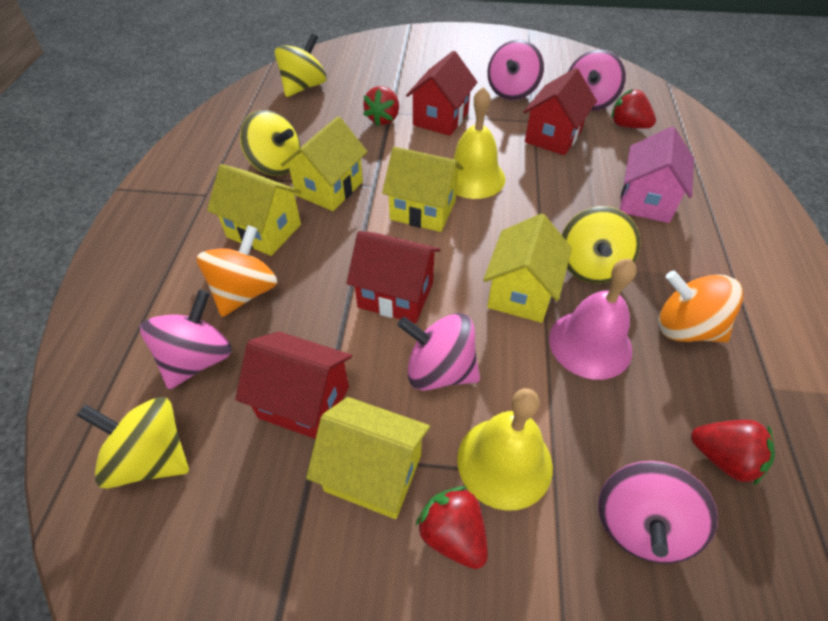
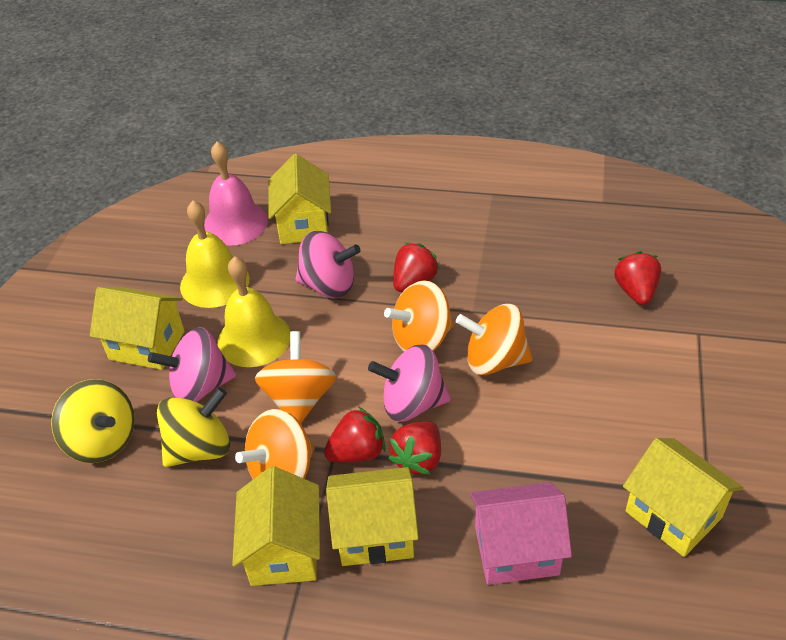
orange spinning top: 2 -> 4
pink spinning top: 5 -> 3
red house: 4 -> 0
yellow spinning top: 4 -> 2

